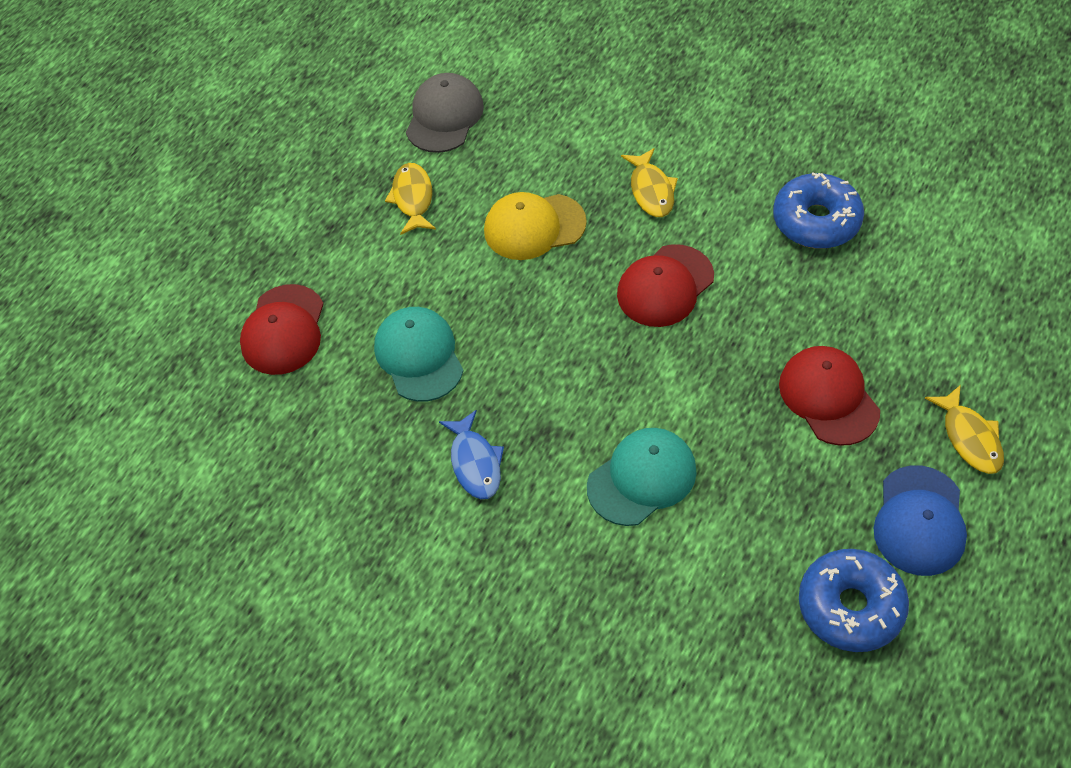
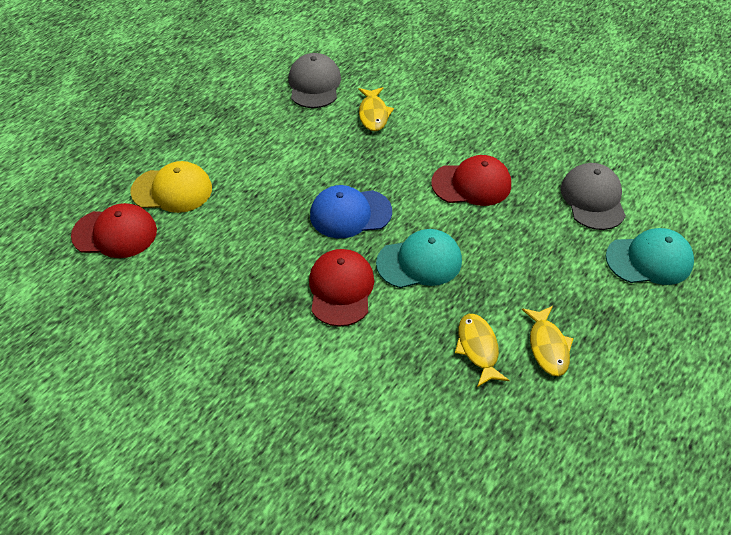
blue donut: 2 -> 0
blue fish: 1 -> 0
grey cap: 1 -> 2

